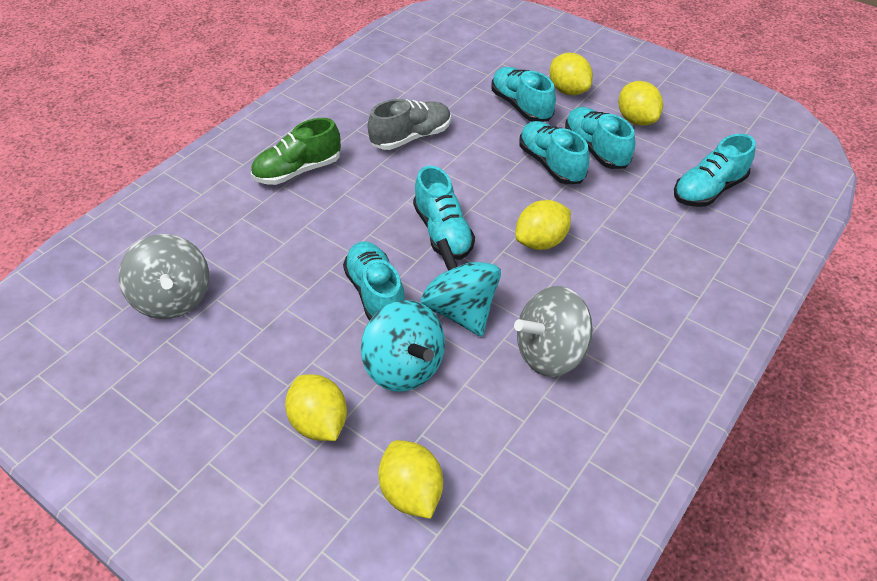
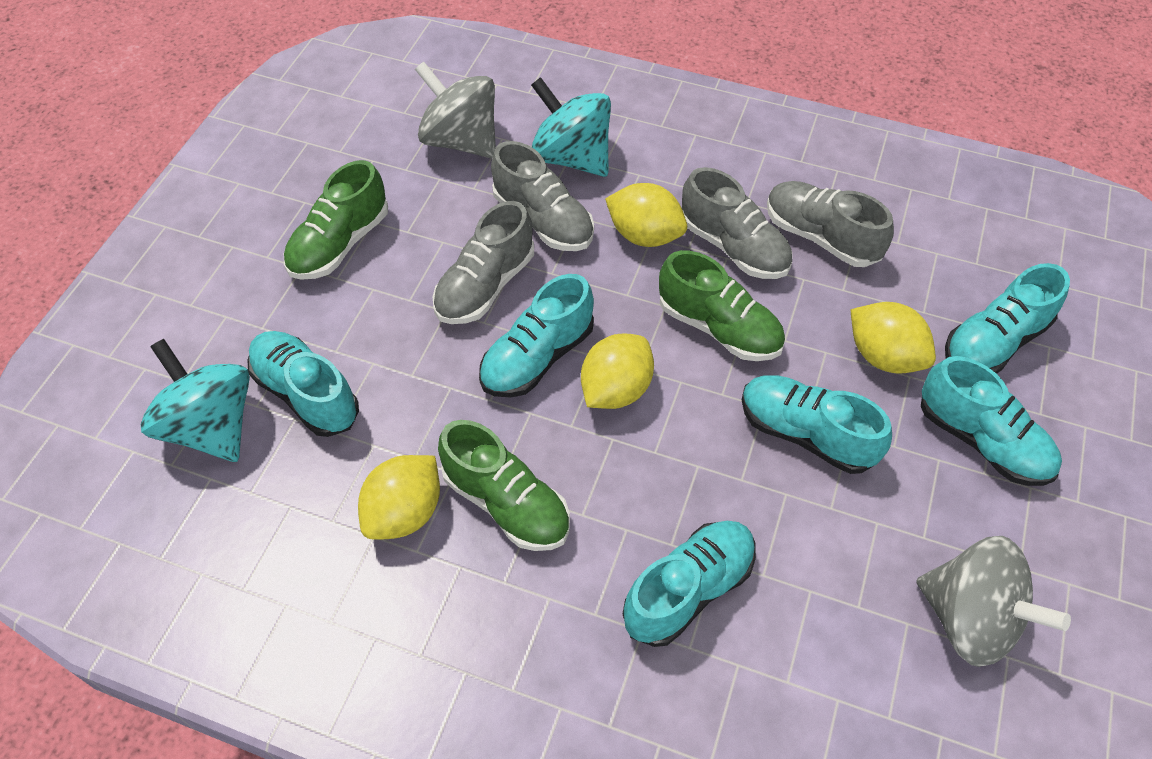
green shoe: 1 -> 3
grey shoe: 1 -> 4
yellow lemon: 5 -> 4

